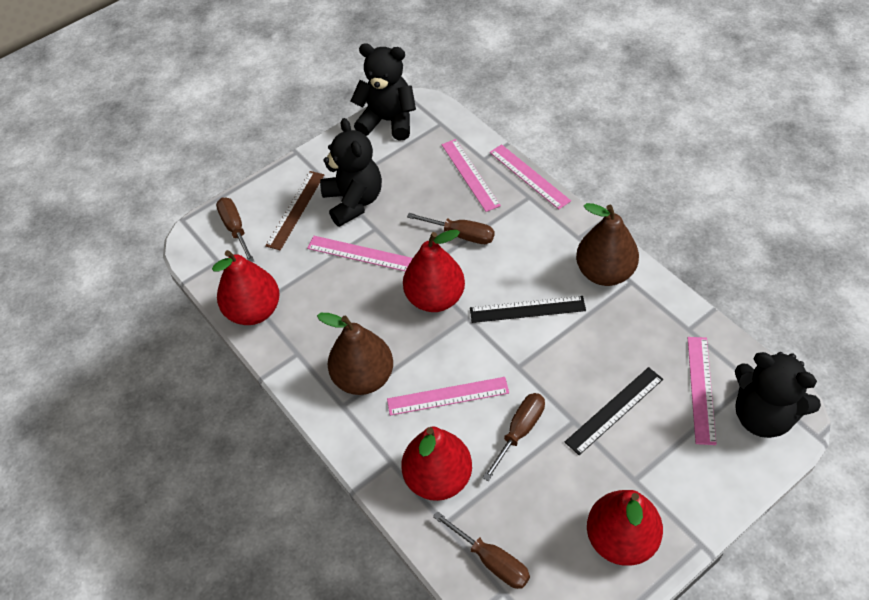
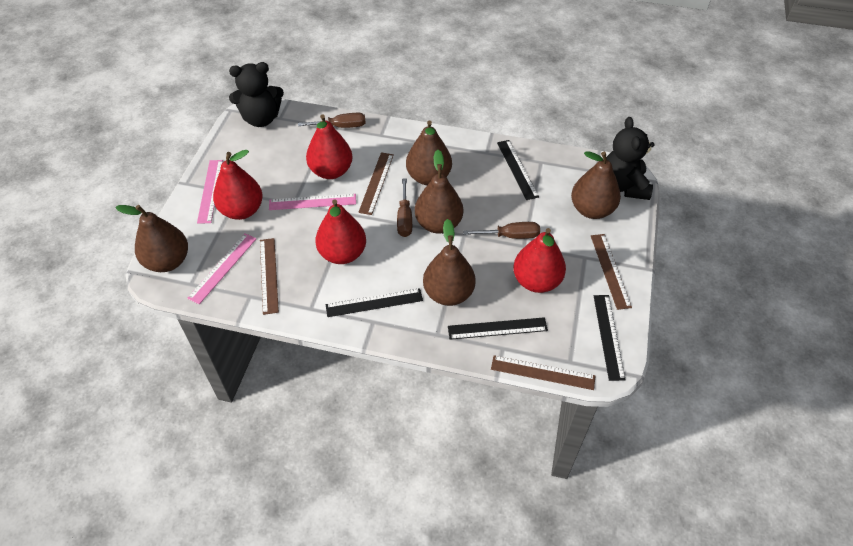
black ruler: 2 -> 4
black teddy bear: 3 -> 2
brown pear: 2 -> 5
brown ruler: 1 -> 4
brown screwdriver: 4 -> 3
pink ruler: 5 -> 3

